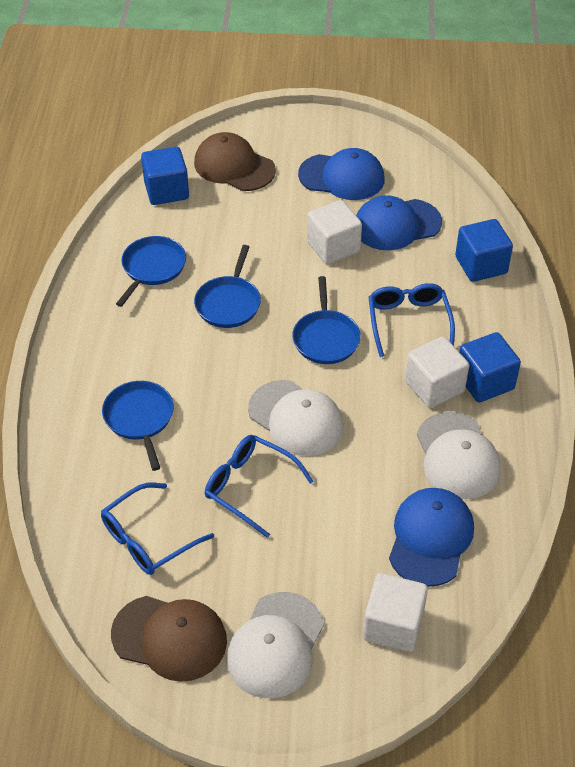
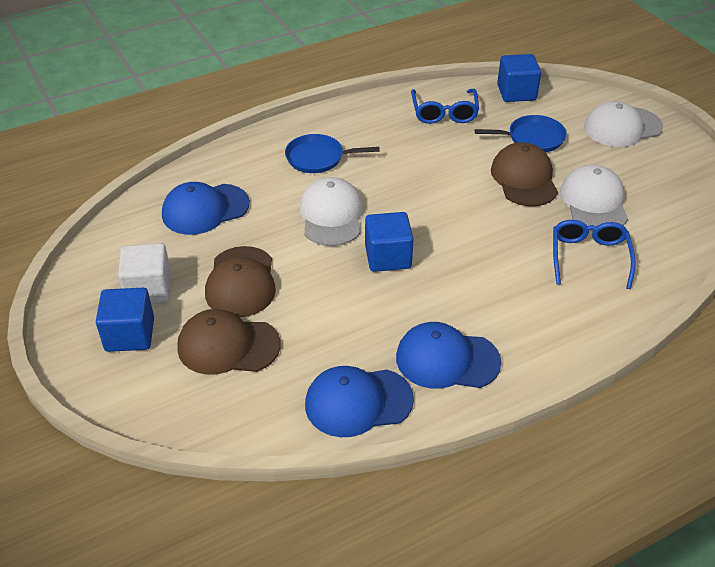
blue glasses: 3 -> 2
blue pan: 4 -> 2
brown cap: 2 -> 3
white cube: 3 -> 1

